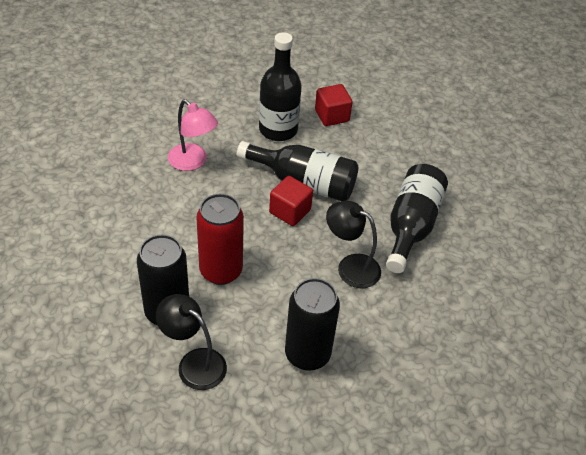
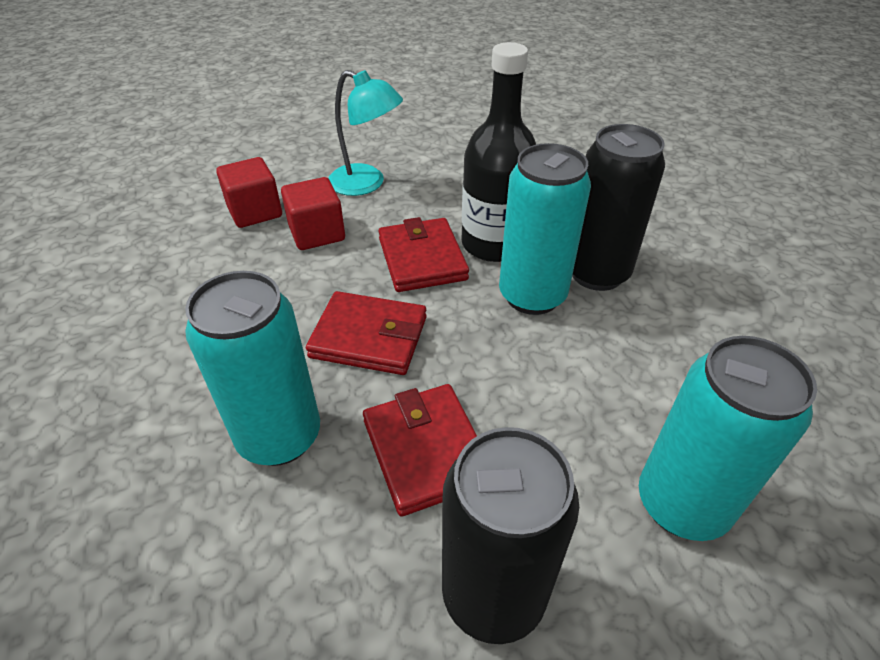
black bottle: 3 -> 1
black lamp: 2 -> 0
pink lamp: 1 -> 0
red can: 1 -> 0
red wallet: 0 -> 3
turquoise can: 0 -> 3
turquoise lamp: 0 -> 1

